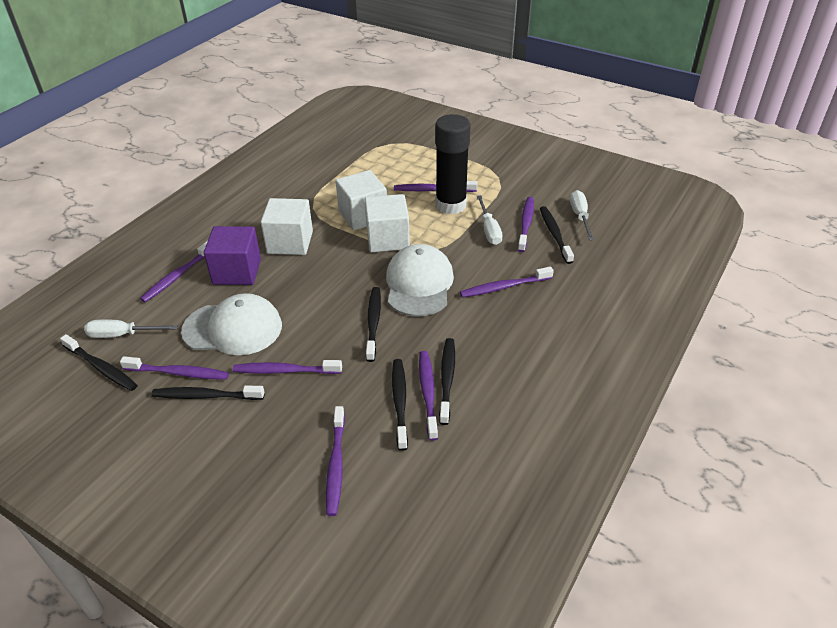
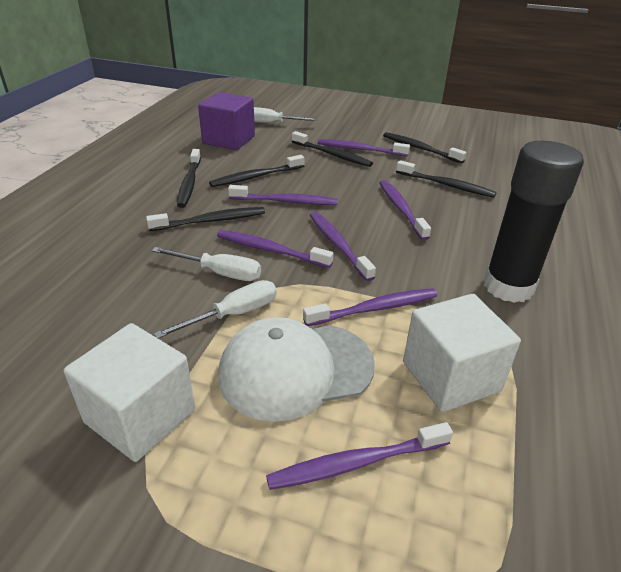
purple toothbrush: 8 -> 7
white cap: 2 -> 1
white cube: 3 -> 2

